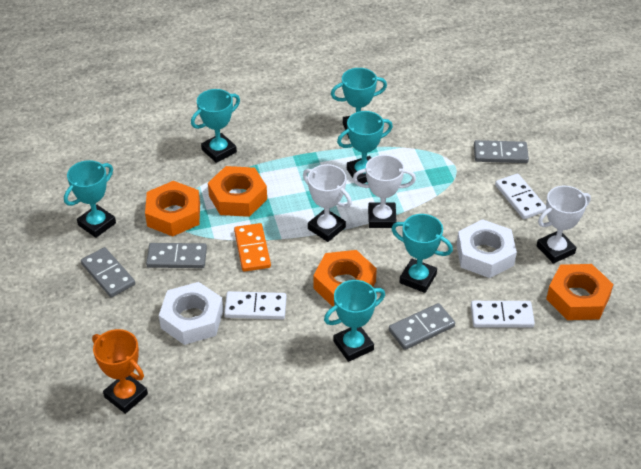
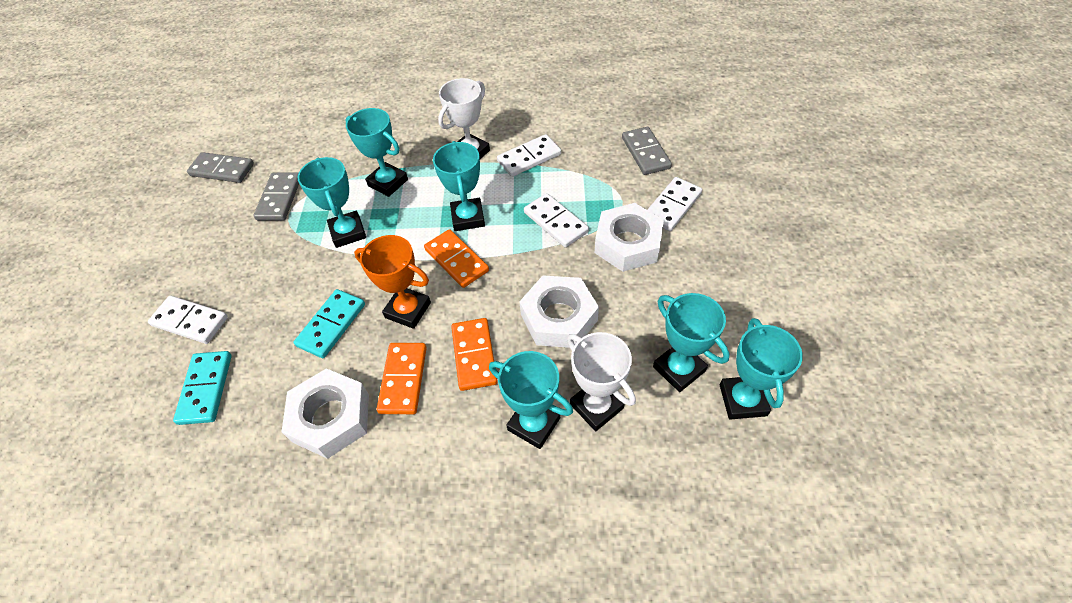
grey domino: 4 -> 3
orange domino: 1 -> 3
orange nut: 4 -> 0
turquoise domino: 0 -> 2
white domino: 3 -> 4
white nut: 2 -> 3
white trophy: 3 -> 2

